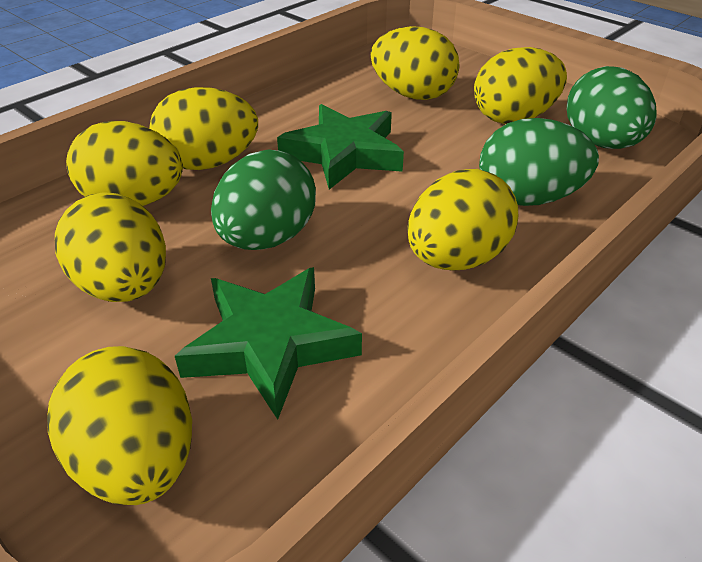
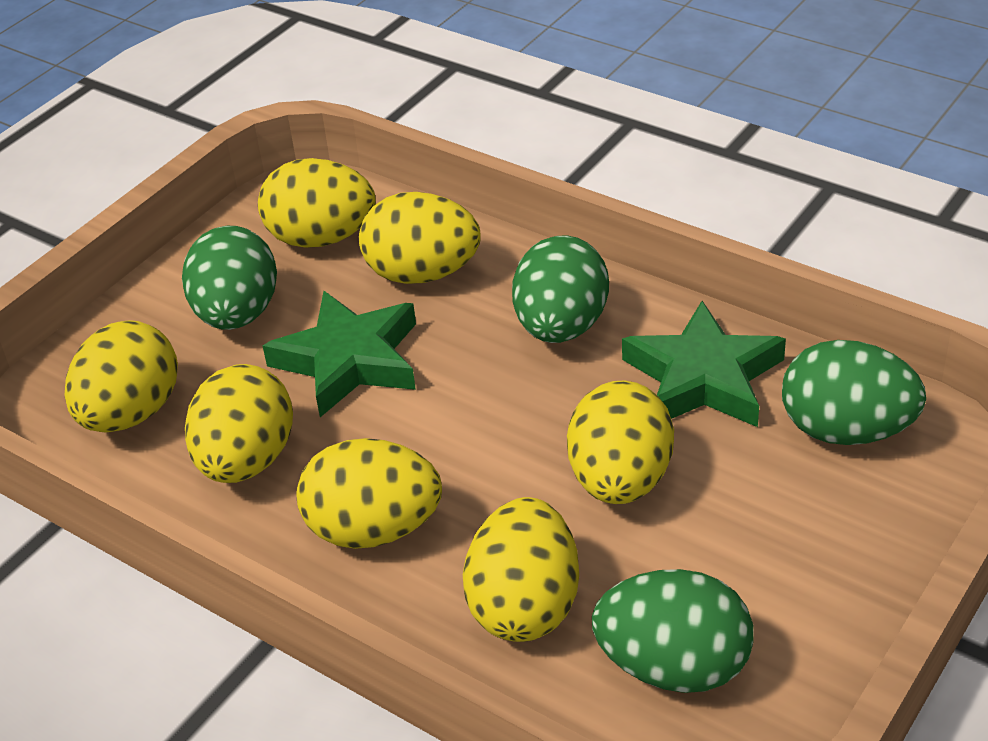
green egg: 3 -> 4

